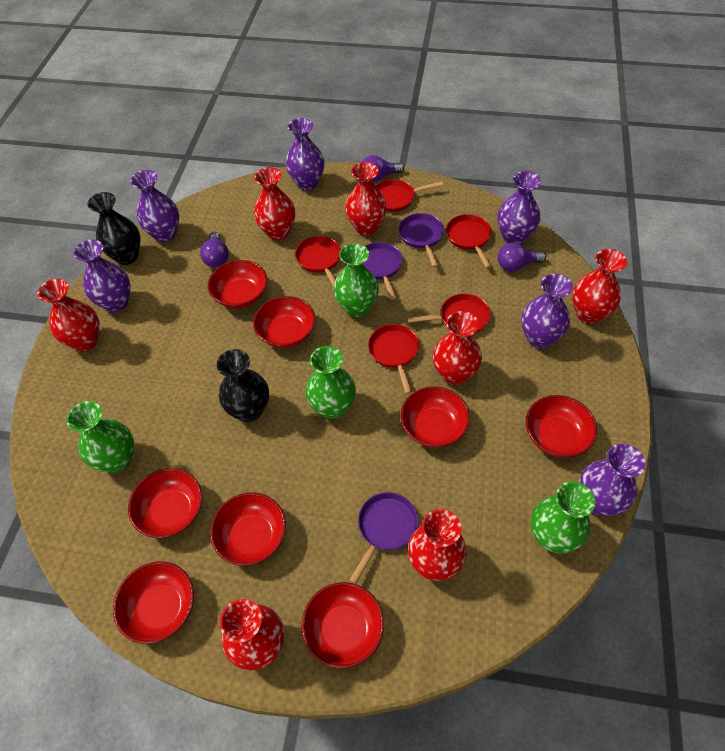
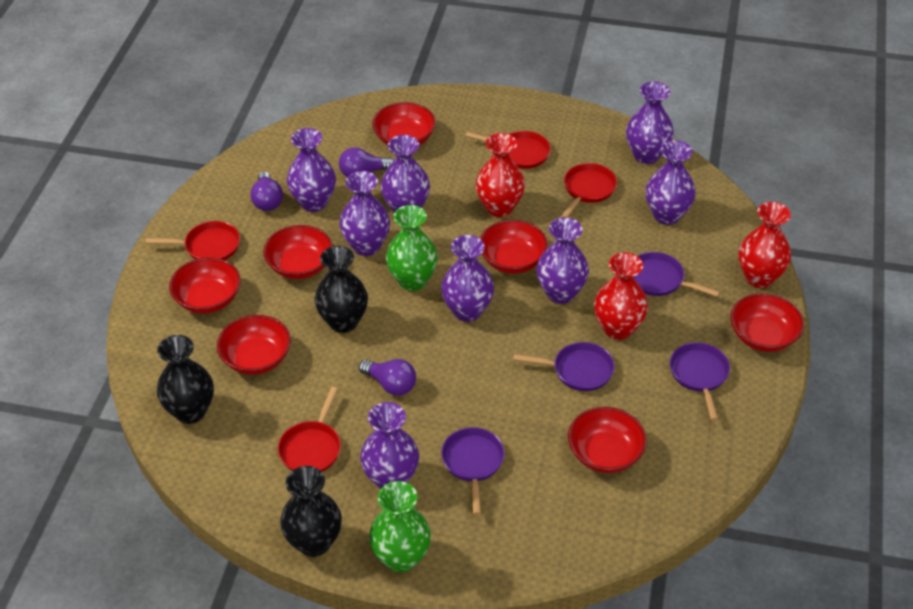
black vase: 2 -> 3
green vase: 4 -> 2
purple pan: 3 -> 4
purple vase: 6 -> 8
red bowl: 8 -> 7
red pan: 5 -> 4
red vase: 7 -> 3

